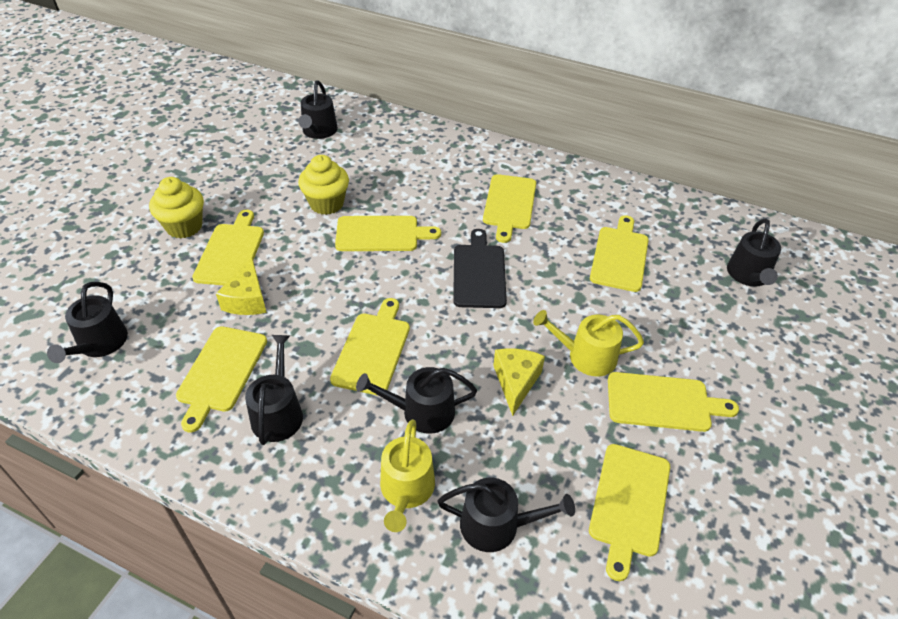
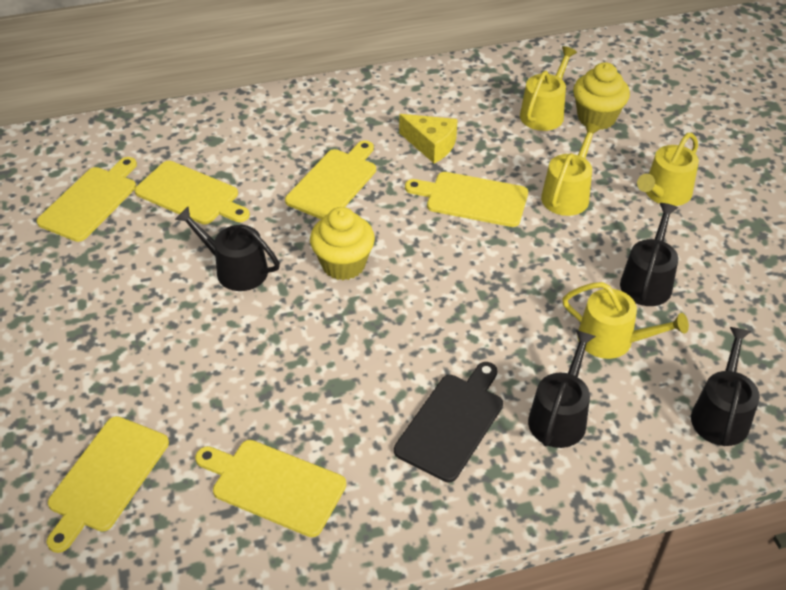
black watering can: 6 -> 4
yellow cheese: 2 -> 1
yellow cutting board: 8 -> 6
yellow watering can: 2 -> 4

